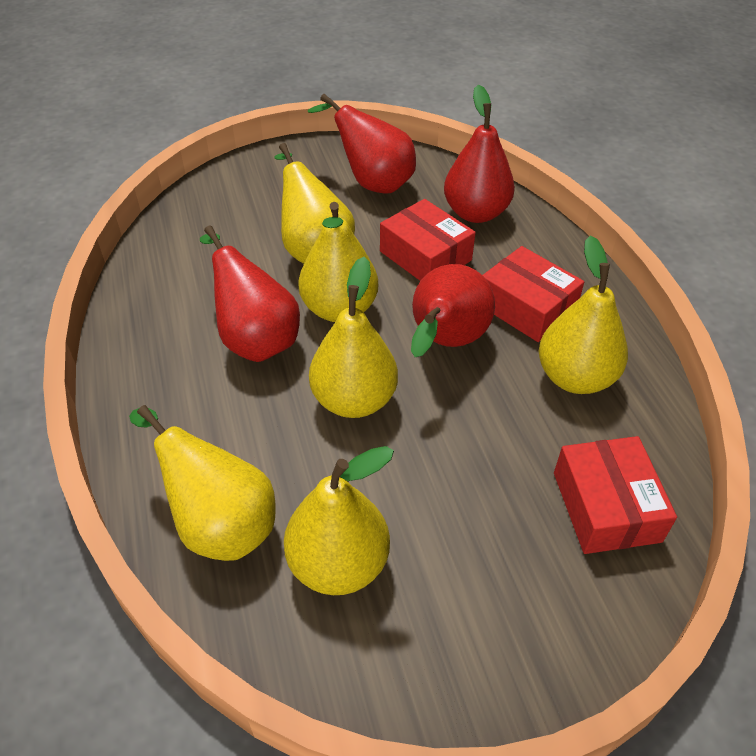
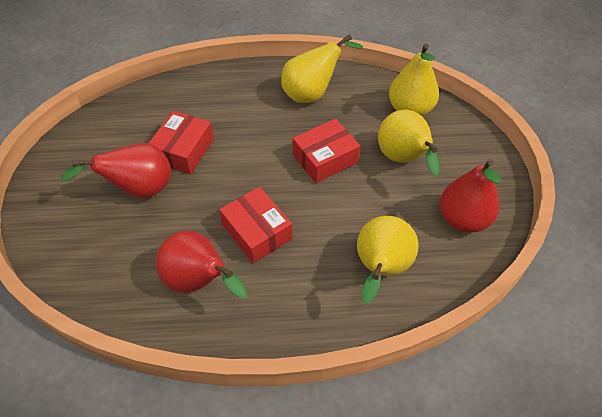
red pear: 4 -> 3
yellow pear: 6 -> 4

